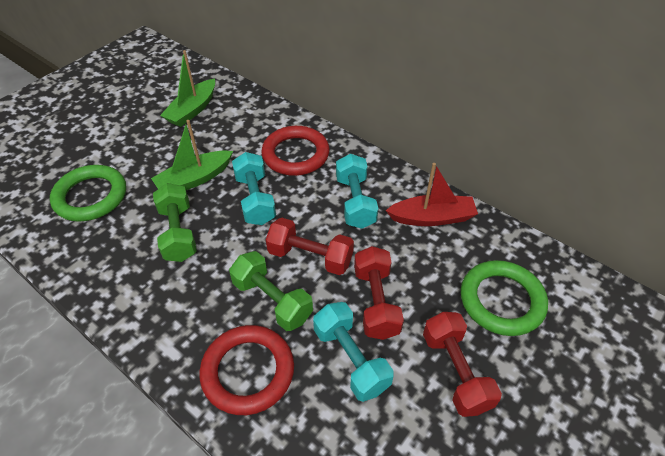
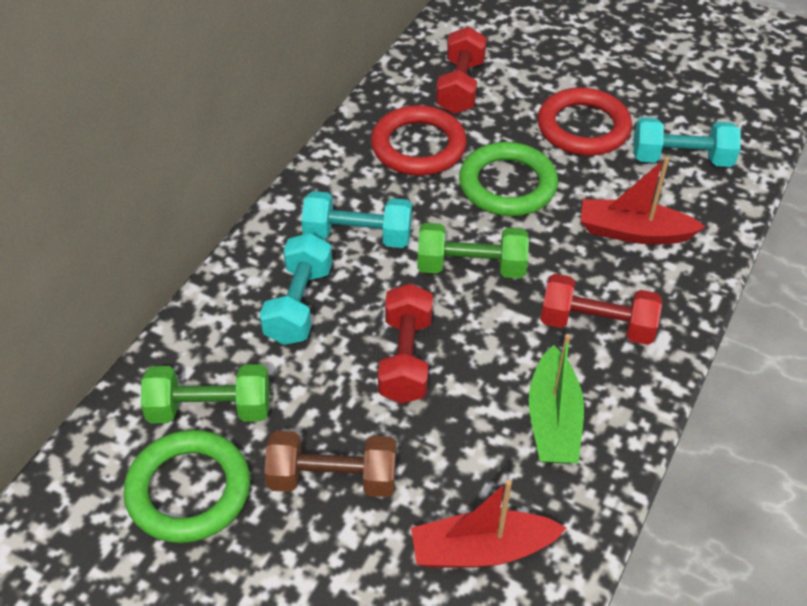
brown dumbbell: 0 -> 1
green boat: 2 -> 1
red boat: 1 -> 2

